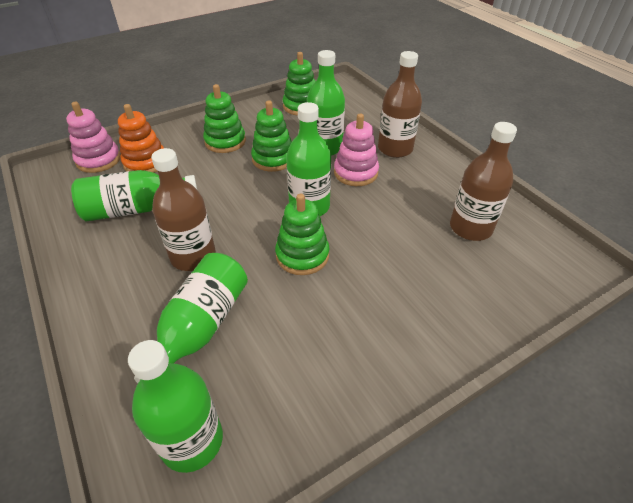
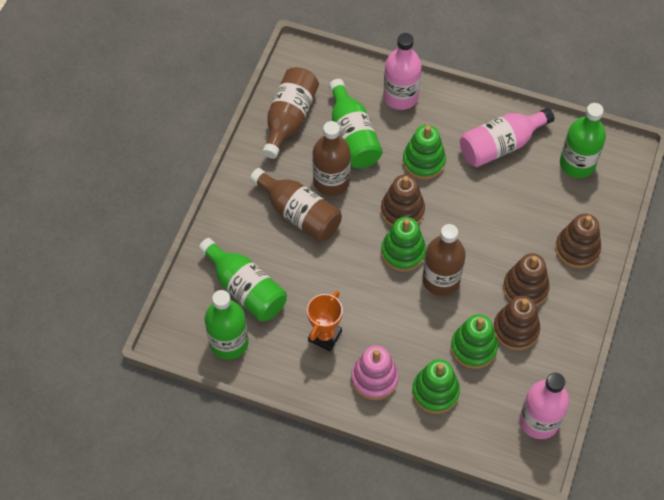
brown bottle: 3 -> 4
brown stacking toy: 0 -> 4
green bottle: 5 -> 4
orange stacking toy: 1 -> 0
orange trophy: 0 -> 1
pink bottle: 0 -> 3
pink stacking toy: 2 -> 1

